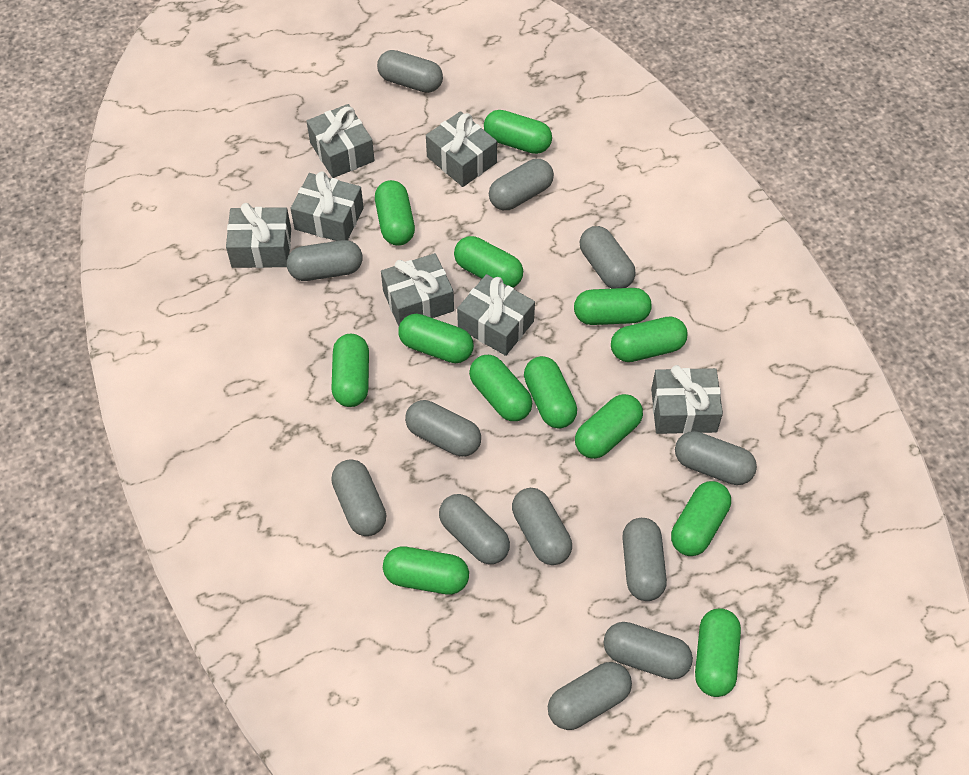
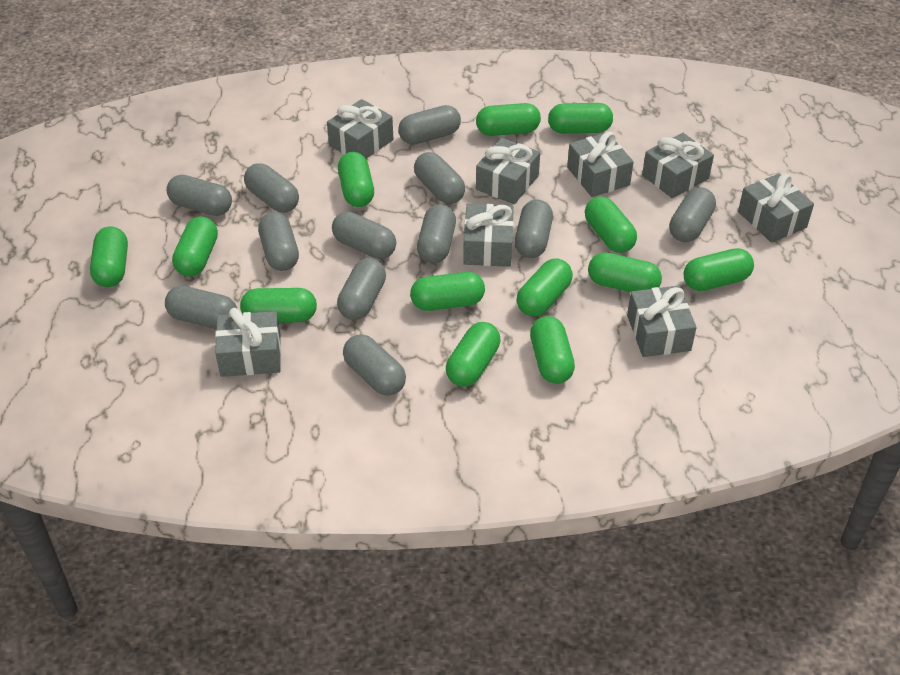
grey gift: 7 -> 8

